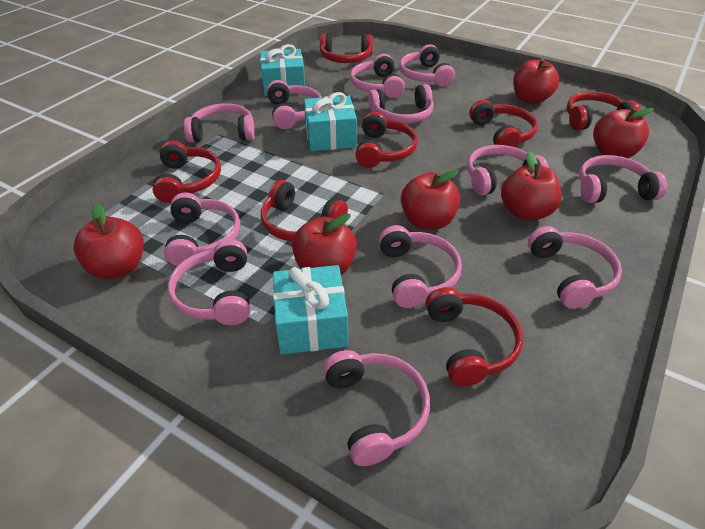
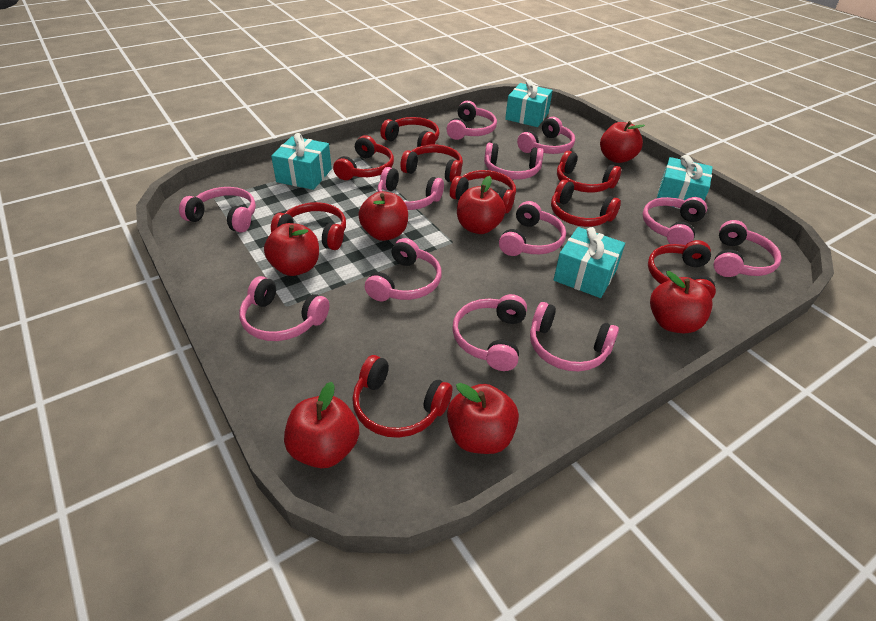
red apple: 6 -> 7
red headphones: 7 -> 9
turquoise gift: 3 -> 4

